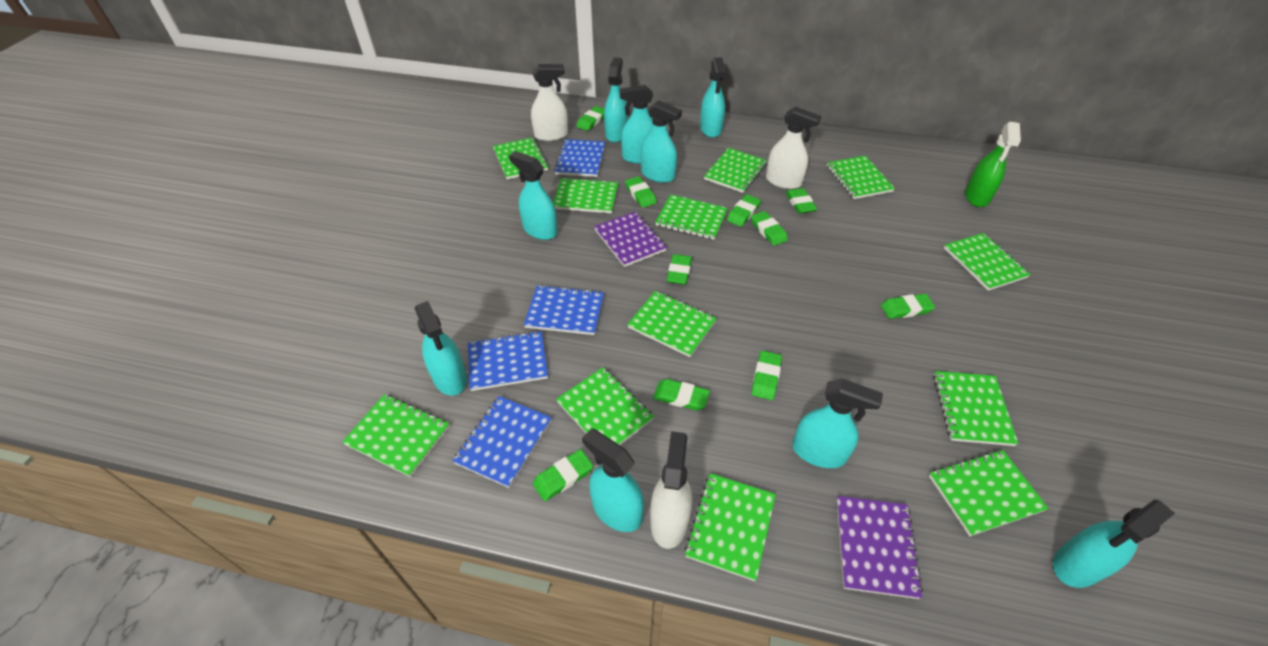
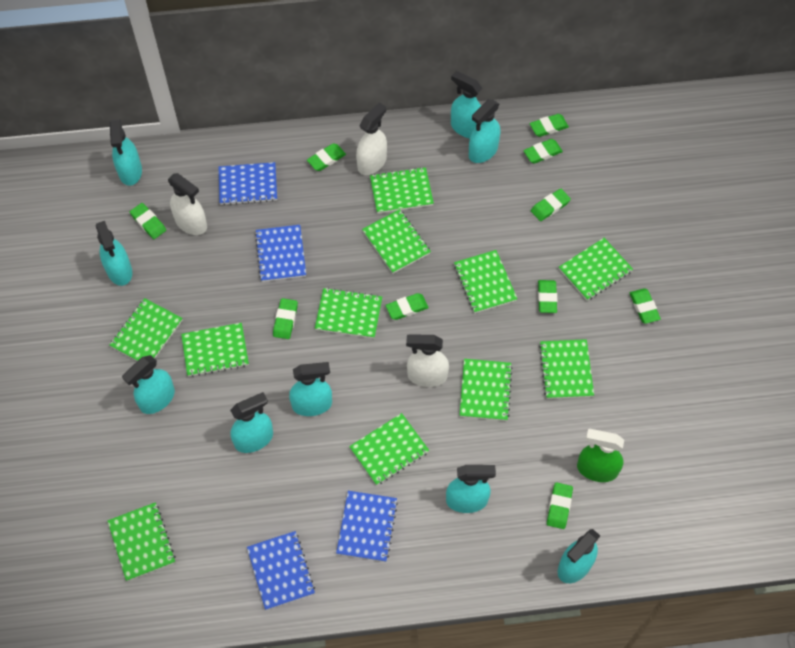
green notebook: 12 -> 11
purple notebook: 2 -> 0

